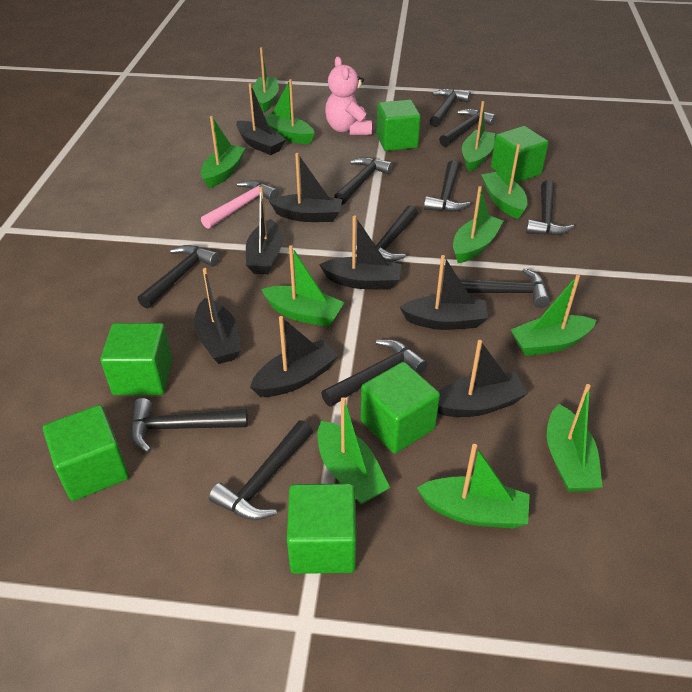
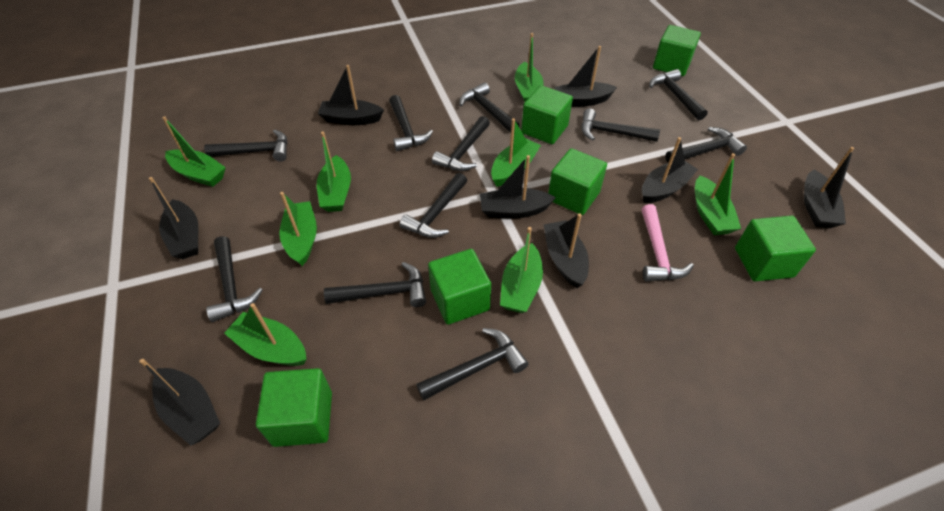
green boat: 11 -> 8
pink teddy bear: 1 -> 0

